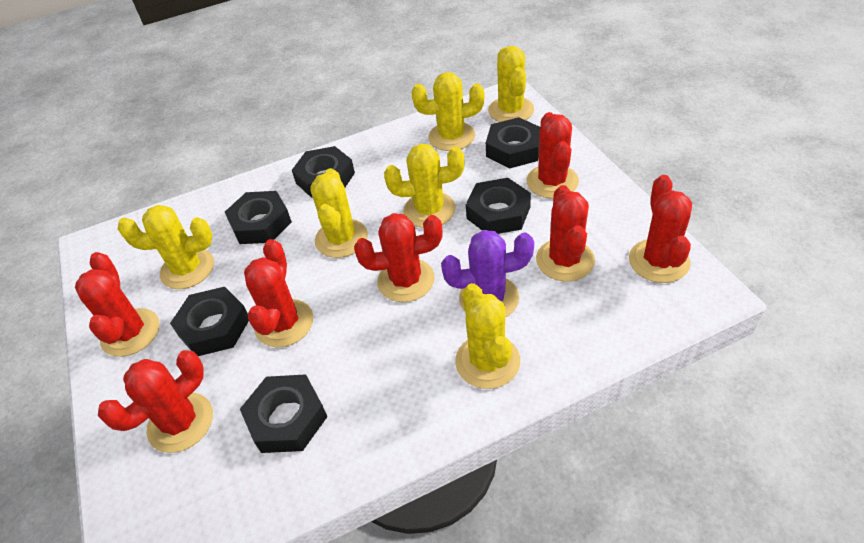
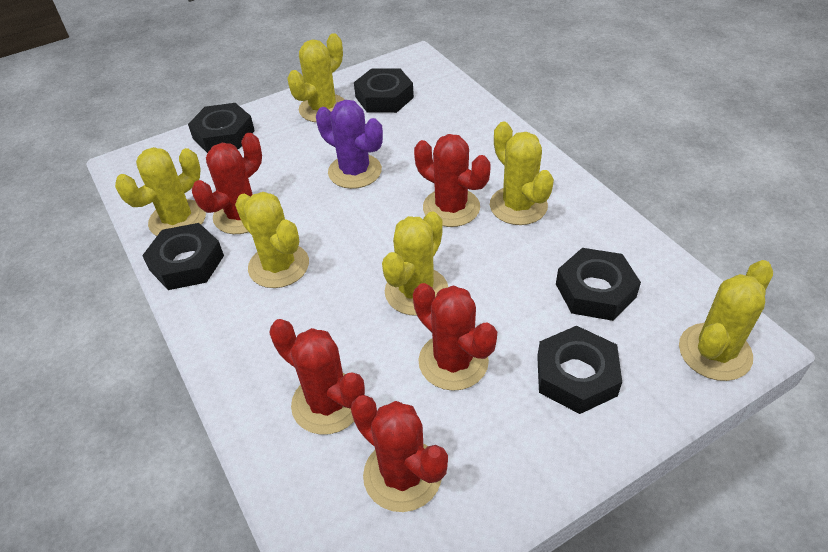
black nut: 6 -> 5
red cactus: 7 -> 5

